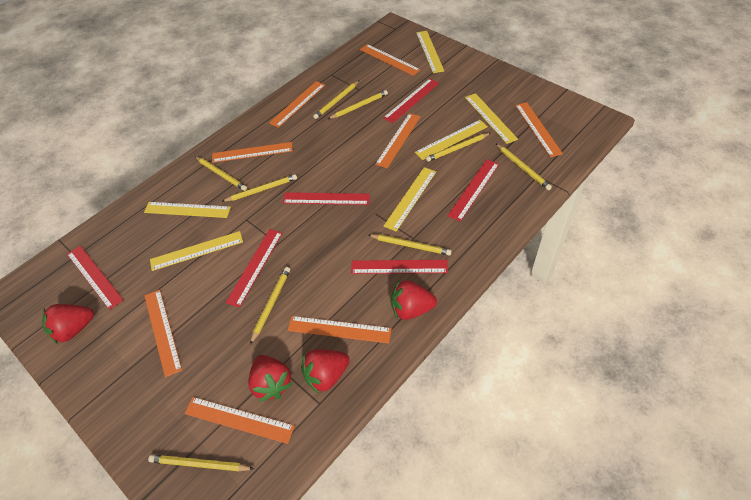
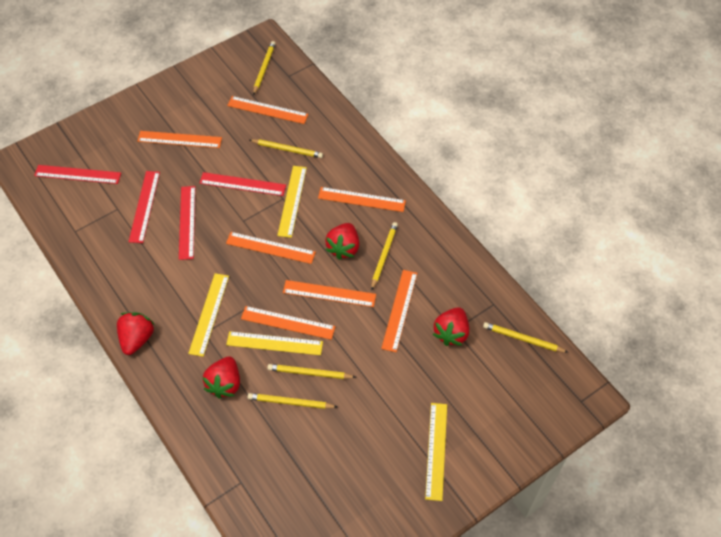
orange ruler: 8 -> 7
red ruler: 6 -> 4
yellow pencil: 9 -> 6
yellow ruler: 6 -> 4

